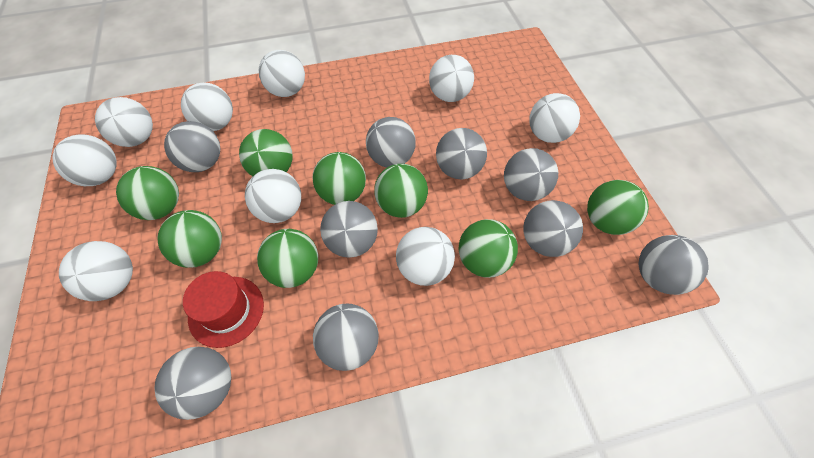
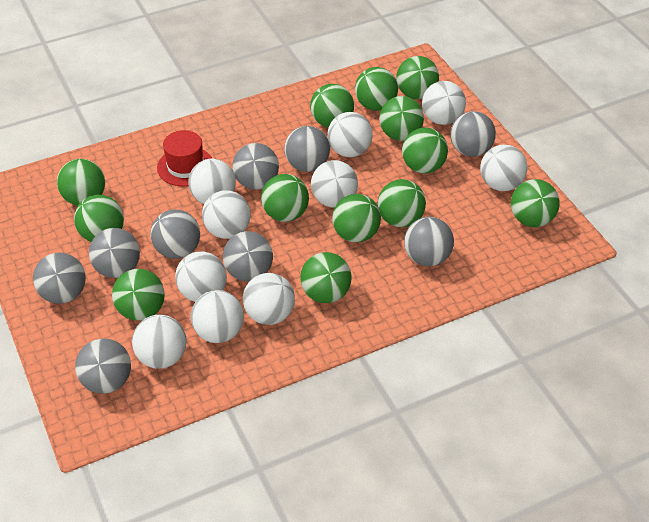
green ball: 8 -> 13
white ball: 9 -> 10

